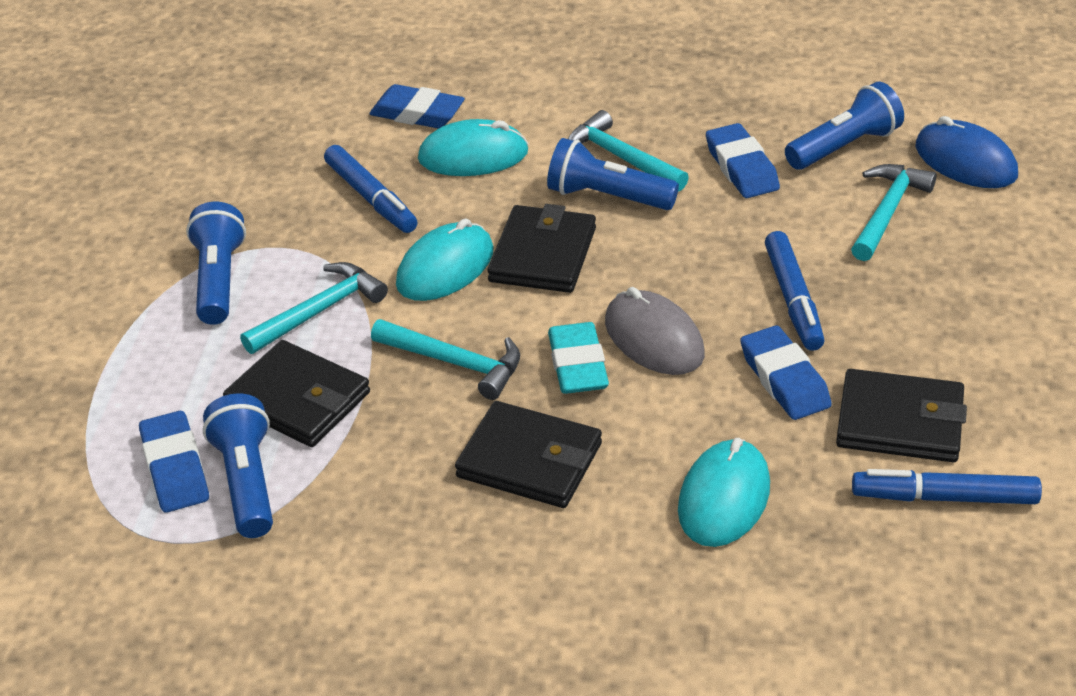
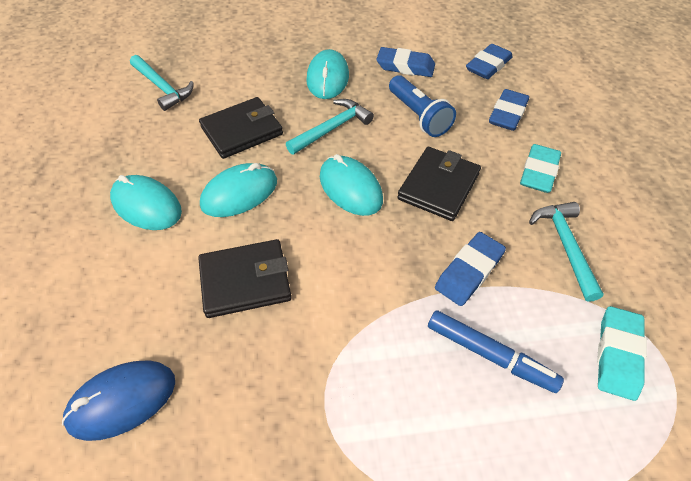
black wallet: 4 -> 3
blue flashlight: 4 -> 1
blue marker: 3 -> 1
grey mouse: 1 -> 0
turquoise eraser: 1 -> 2
turquoise hammer: 4 -> 3
turquoise mouse: 3 -> 4

